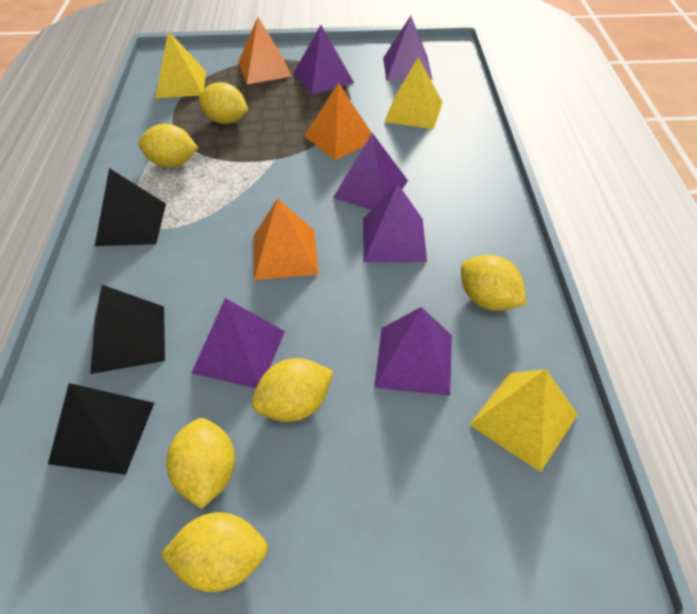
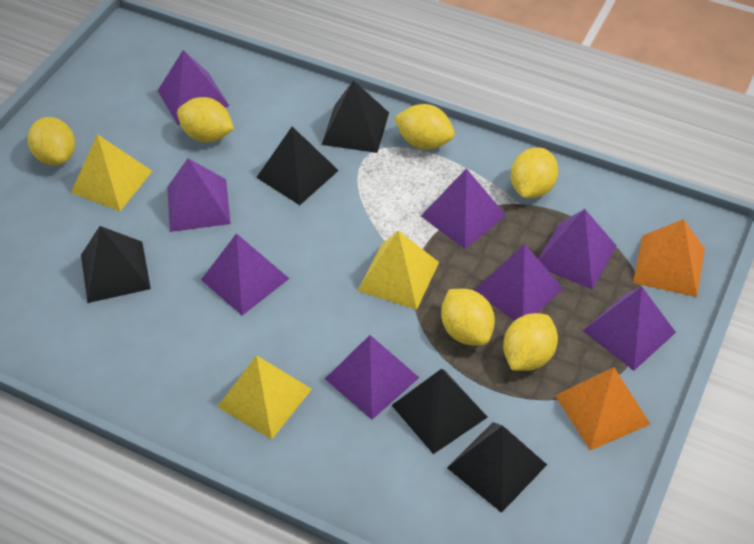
black pyramid: 3 -> 5
orange pyramid: 3 -> 2
purple pyramid: 6 -> 8

